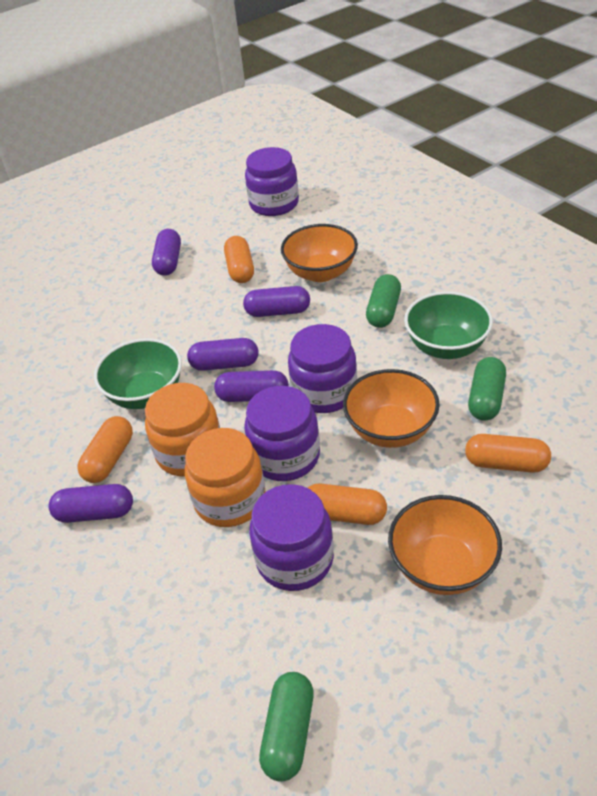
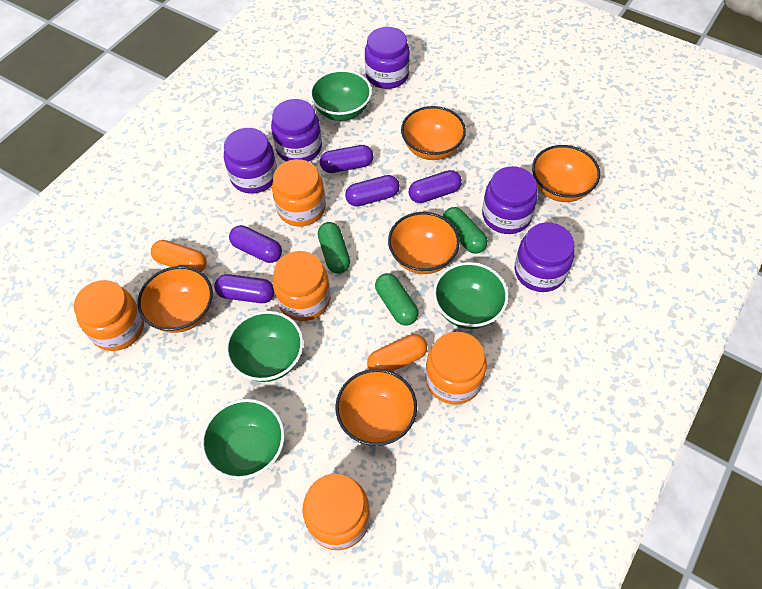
green bowl: 2 -> 4
orange bowl: 3 -> 5
orange capsule: 4 -> 2
orange jar: 2 -> 5
purple jar: 4 -> 5

